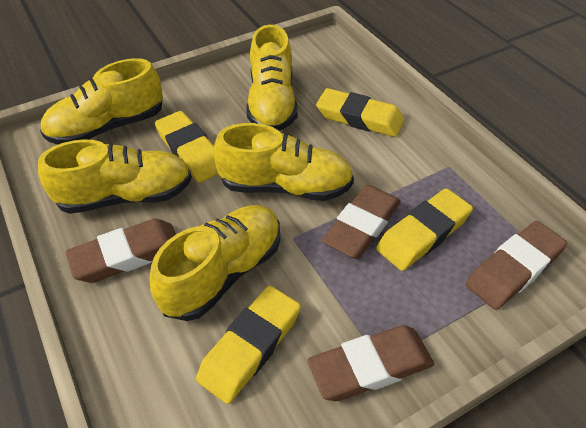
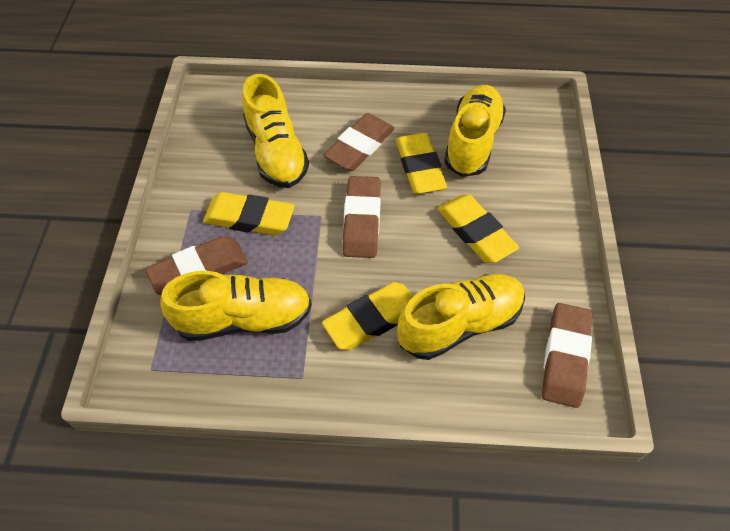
yellow shoe: 5 -> 4

